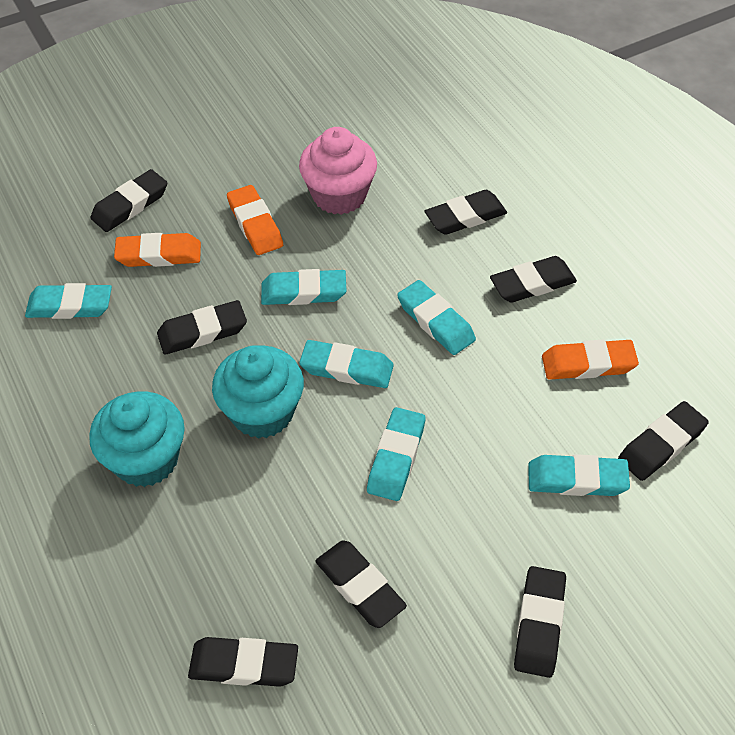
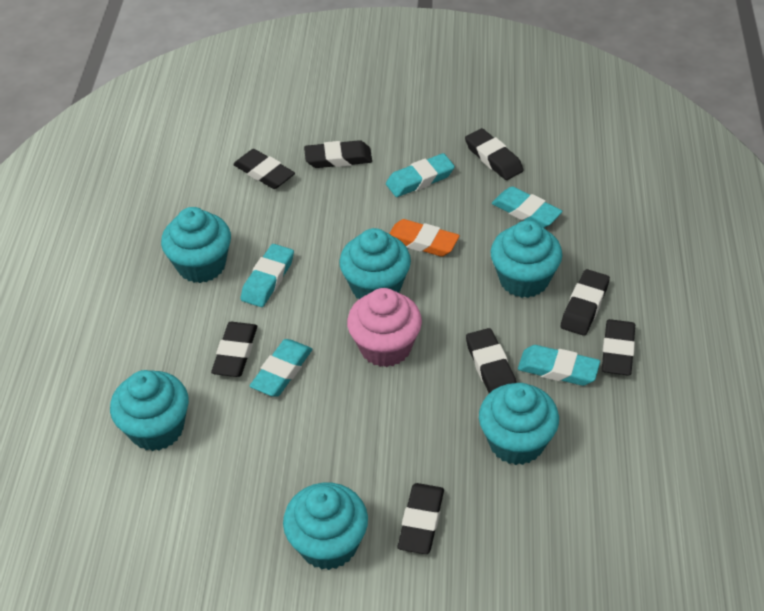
orange eraser: 3 -> 1
turquoise cupcake: 2 -> 6
turquoise eraser: 6 -> 5

